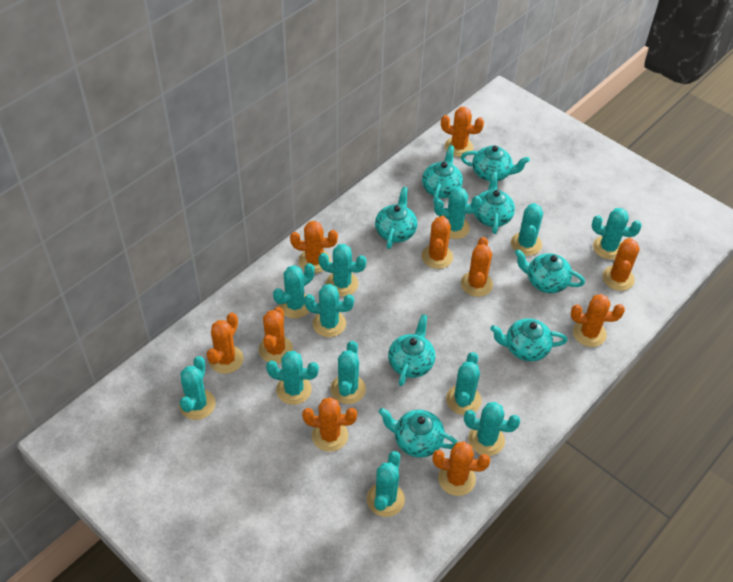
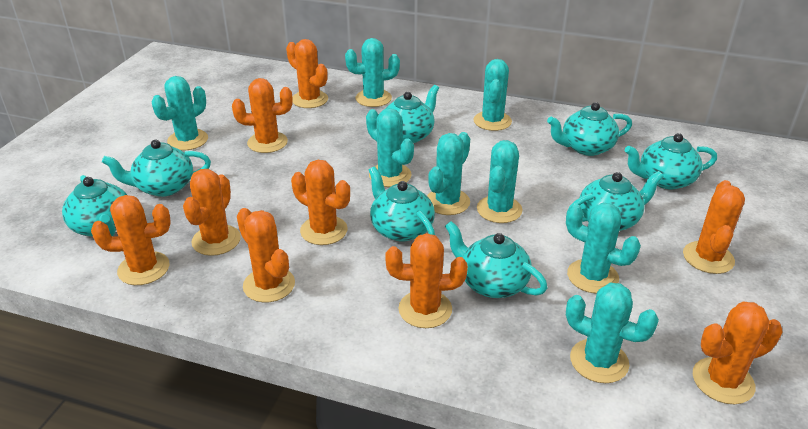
orange cactus: 10 -> 9
turquoise cactus: 12 -> 8

